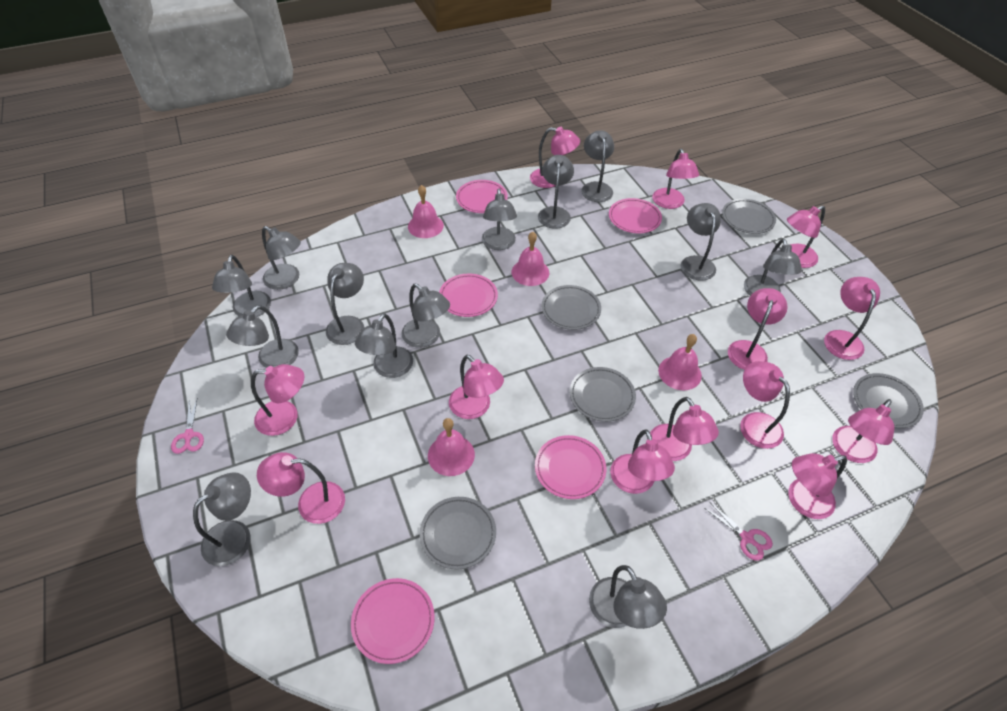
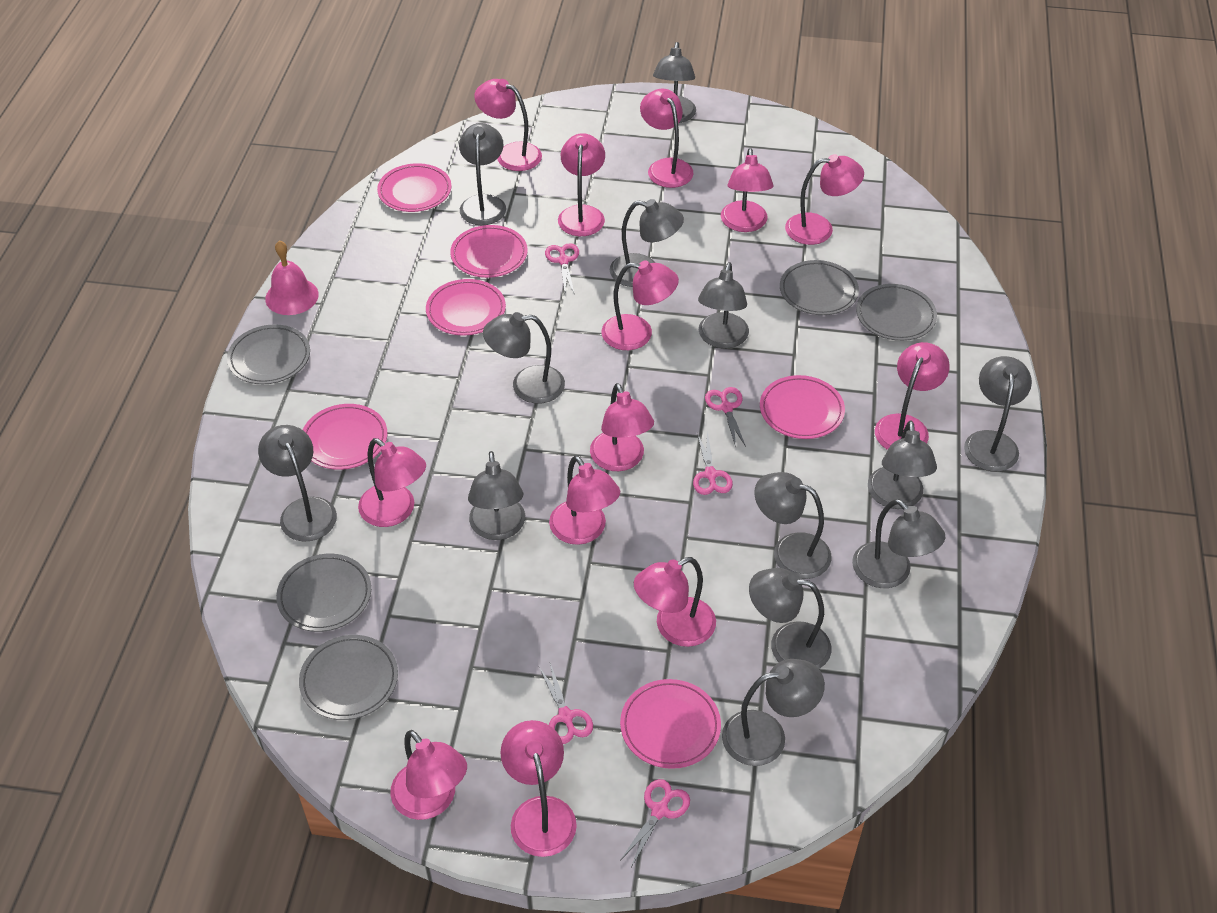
pink bell: 4 -> 1
pink plate: 5 -> 6
pink scissors: 2 -> 5

